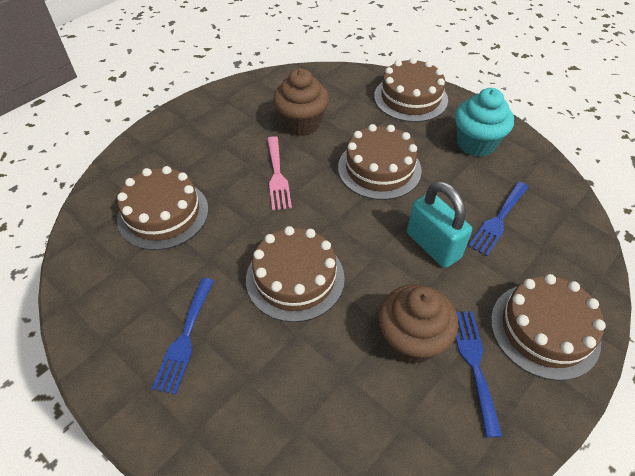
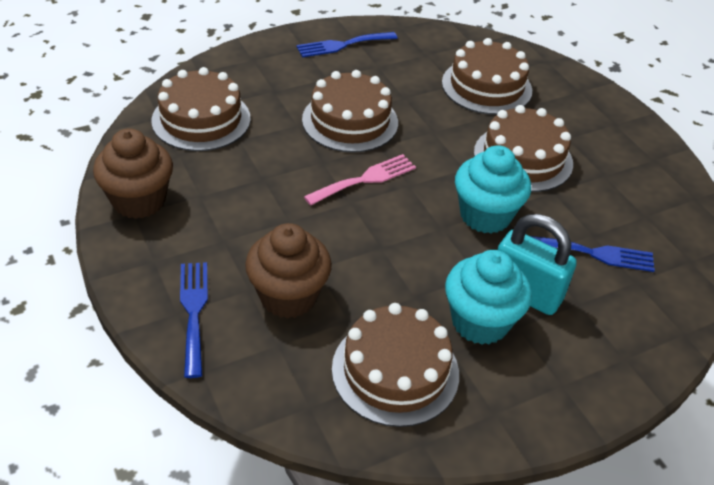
turquoise cupcake: 1 -> 2

